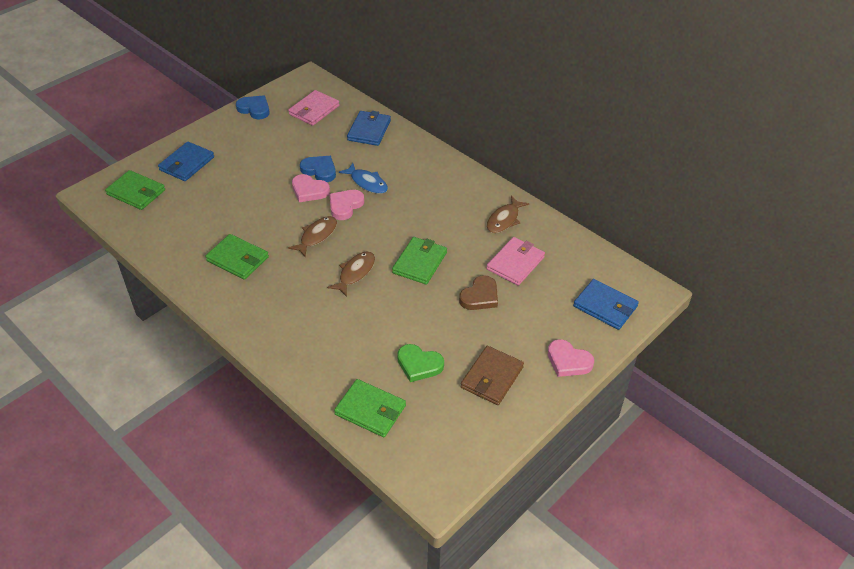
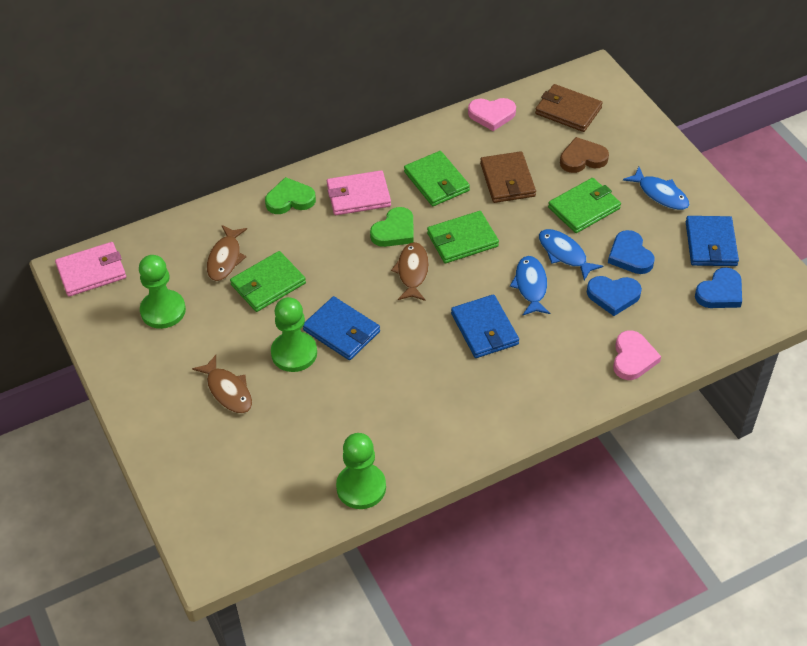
blue fish: 1 -> 3
blue heart: 2 -> 3
brown wallet: 1 -> 2
green heart: 1 -> 2
green pawn: 0 -> 3
pink heart: 3 -> 2

